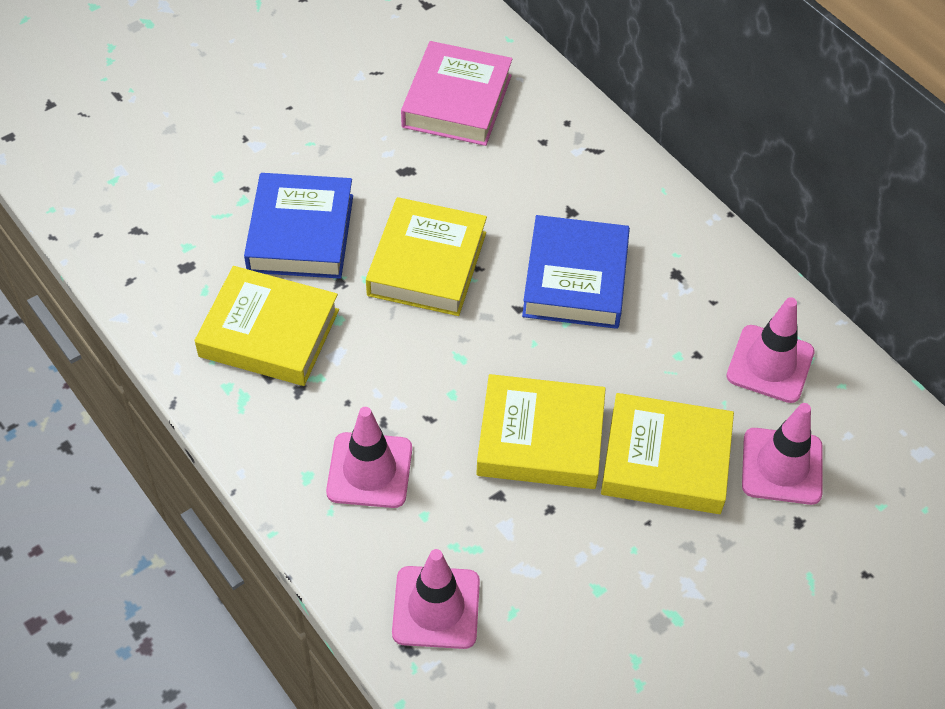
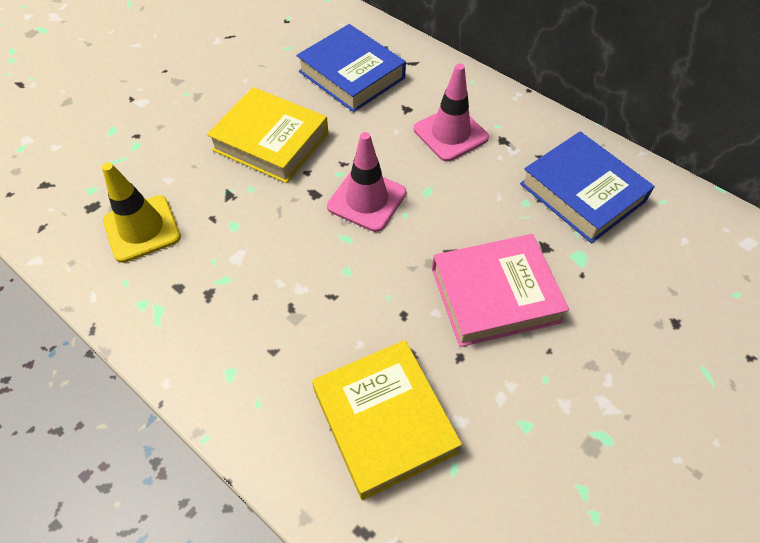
pink traffic cone: 4 -> 2
yellow book: 4 -> 2
yellow traffic cone: 0 -> 1

